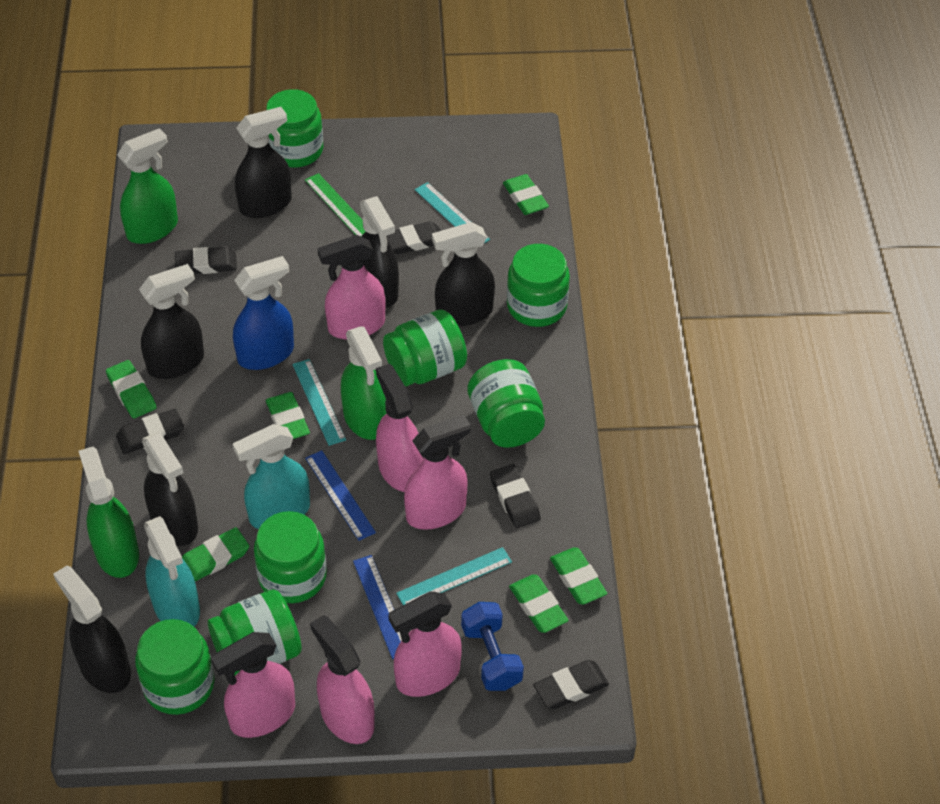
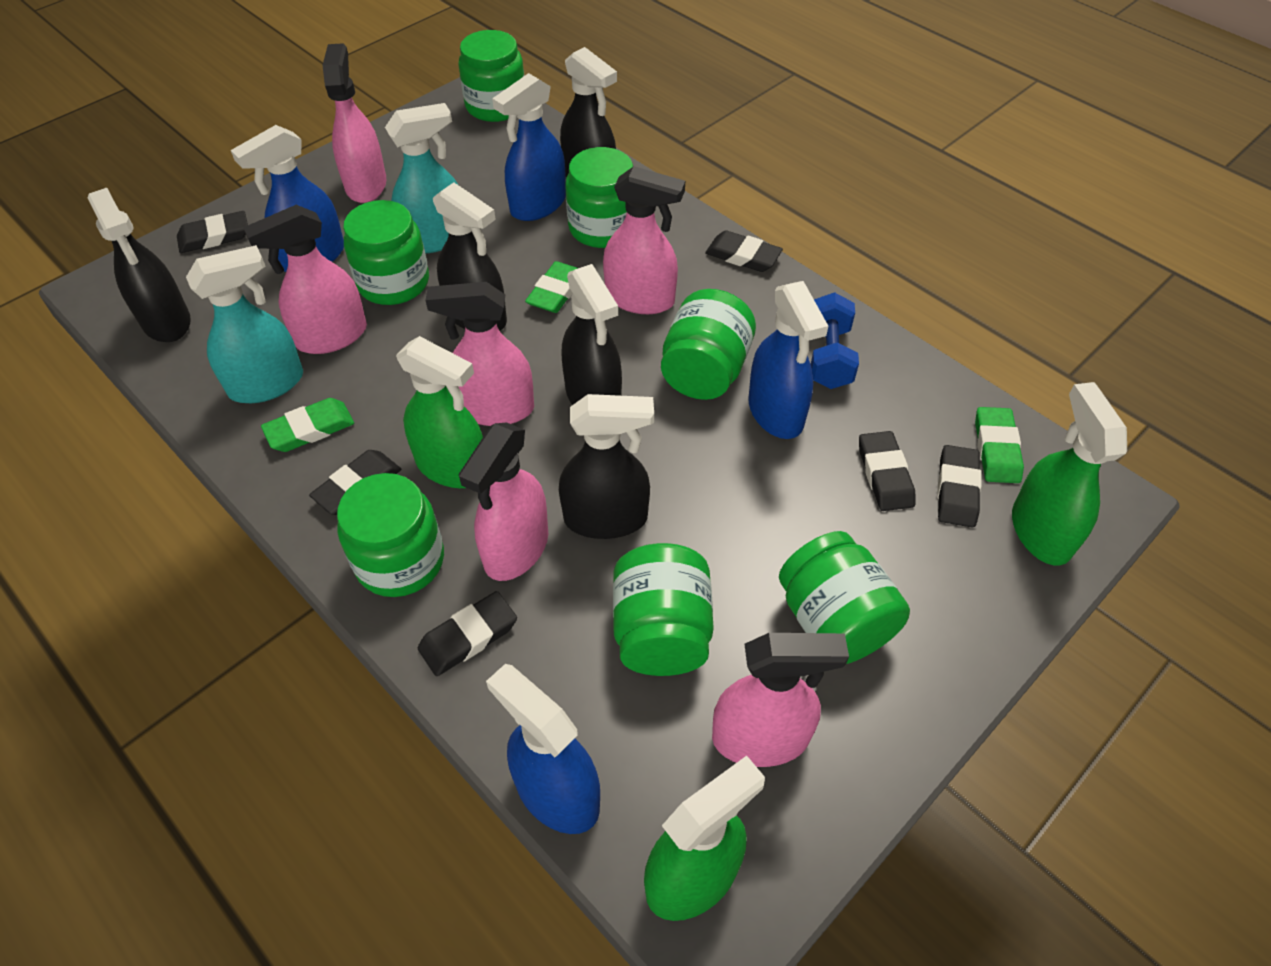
black eraser: 5 -> 6
black spray bottle: 6 -> 5
blue ruler: 2 -> 0
blue spray bottle: 1 -> 4
green eraser: 6 -> 3
green ruler: 1 -> 0
turquoise ruler: 3 -> 0

